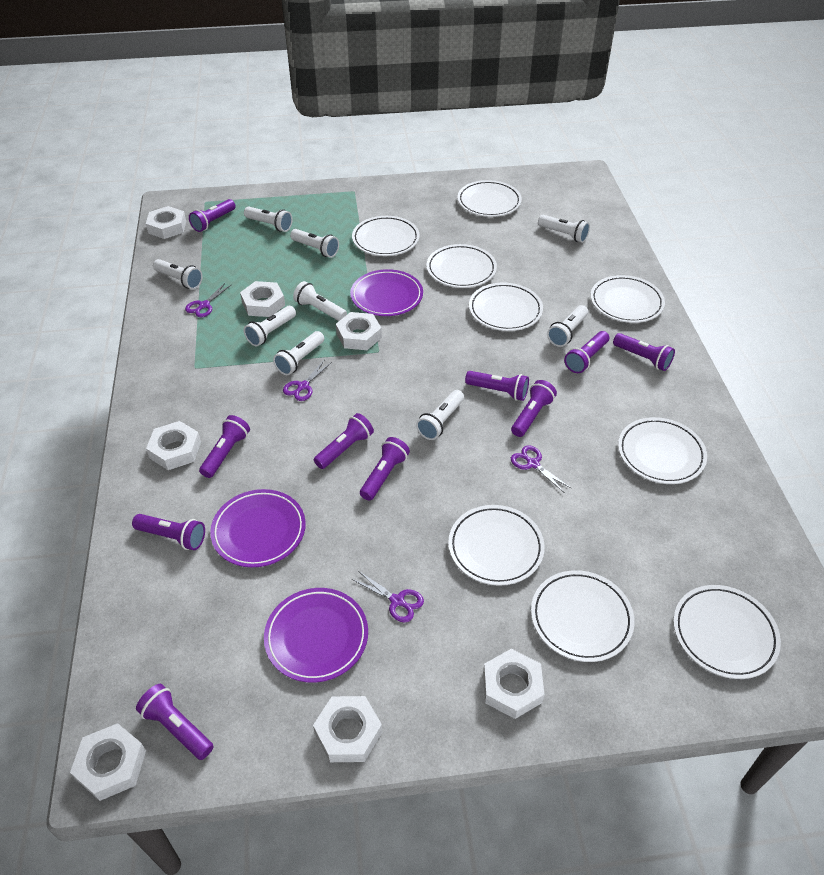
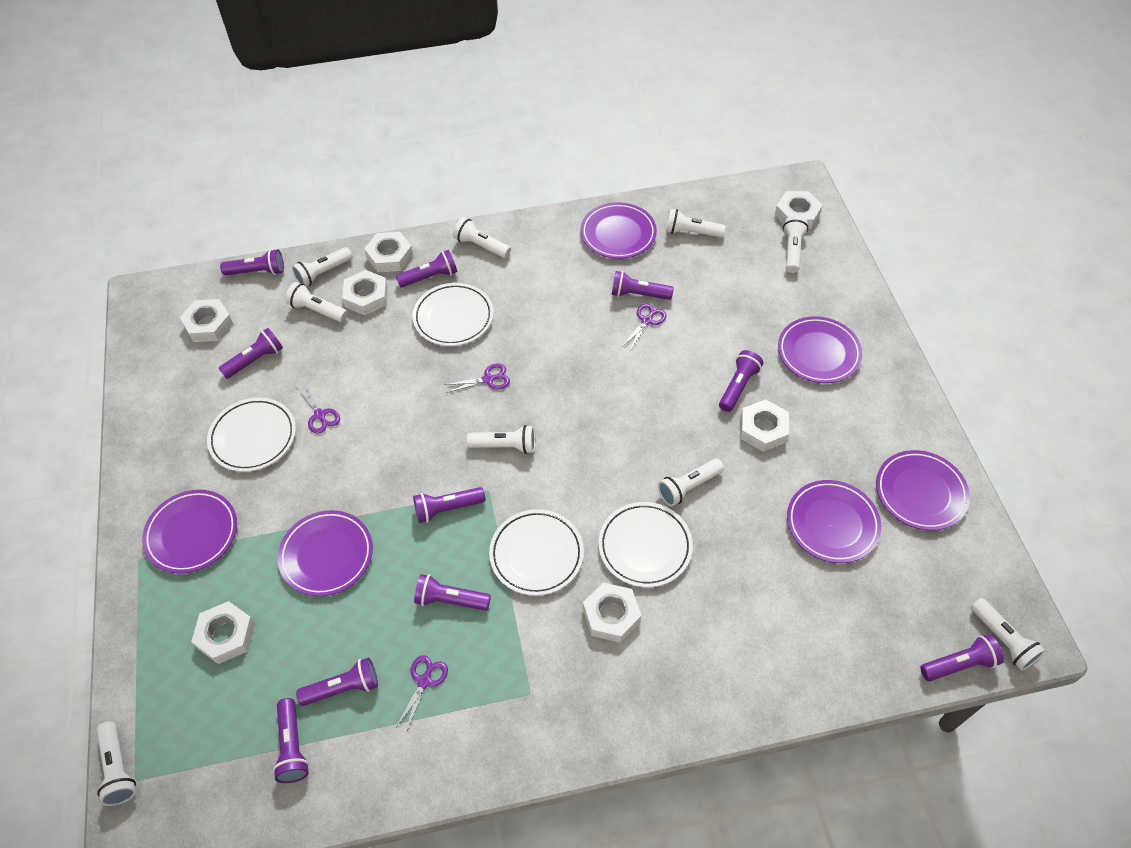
purple plate: 3 -> 6
white plate: 9 -> 4

